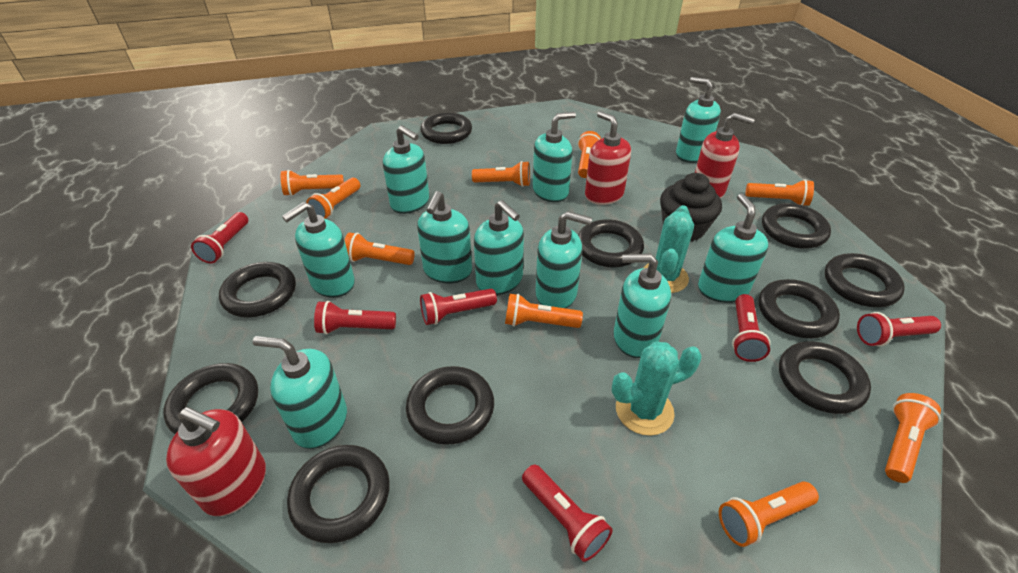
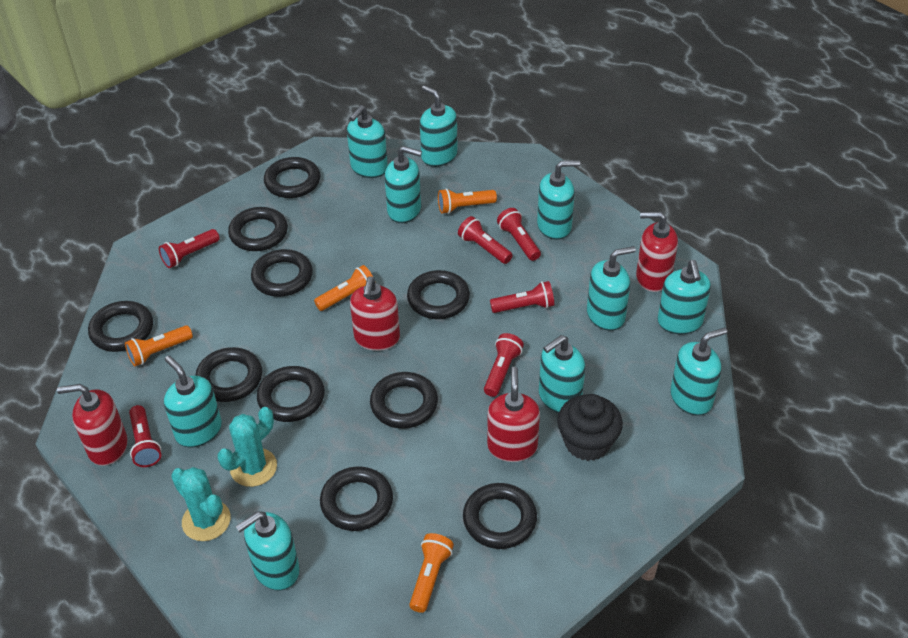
orange flashlight: 9 -> 4
red soap dispenser: 3 -> 4

